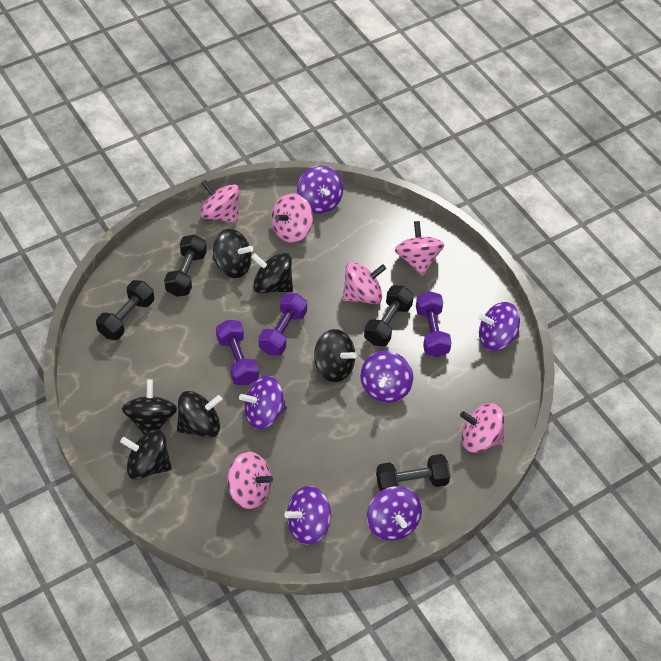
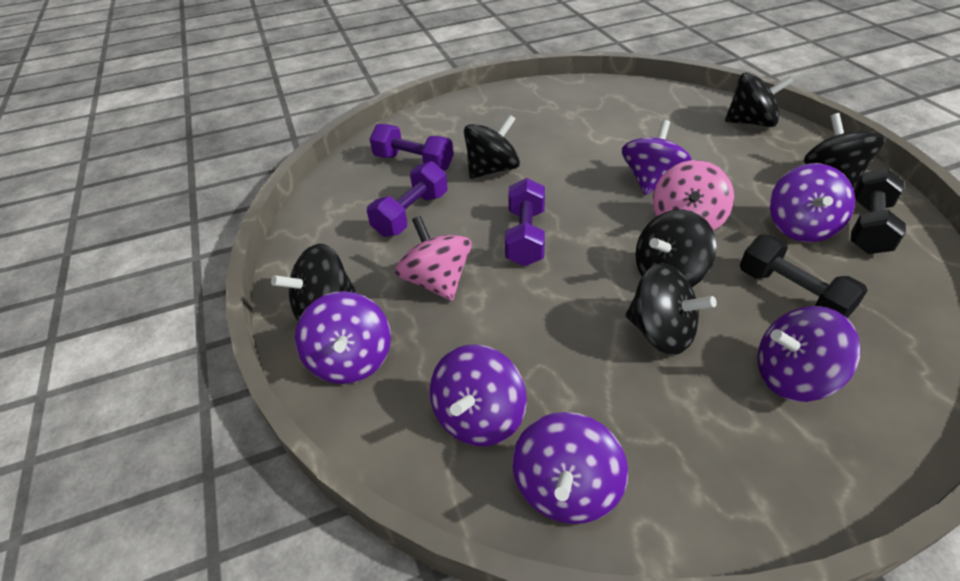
black dumbbell: 4 -> 2
pink spinning top: 6 -> 2

